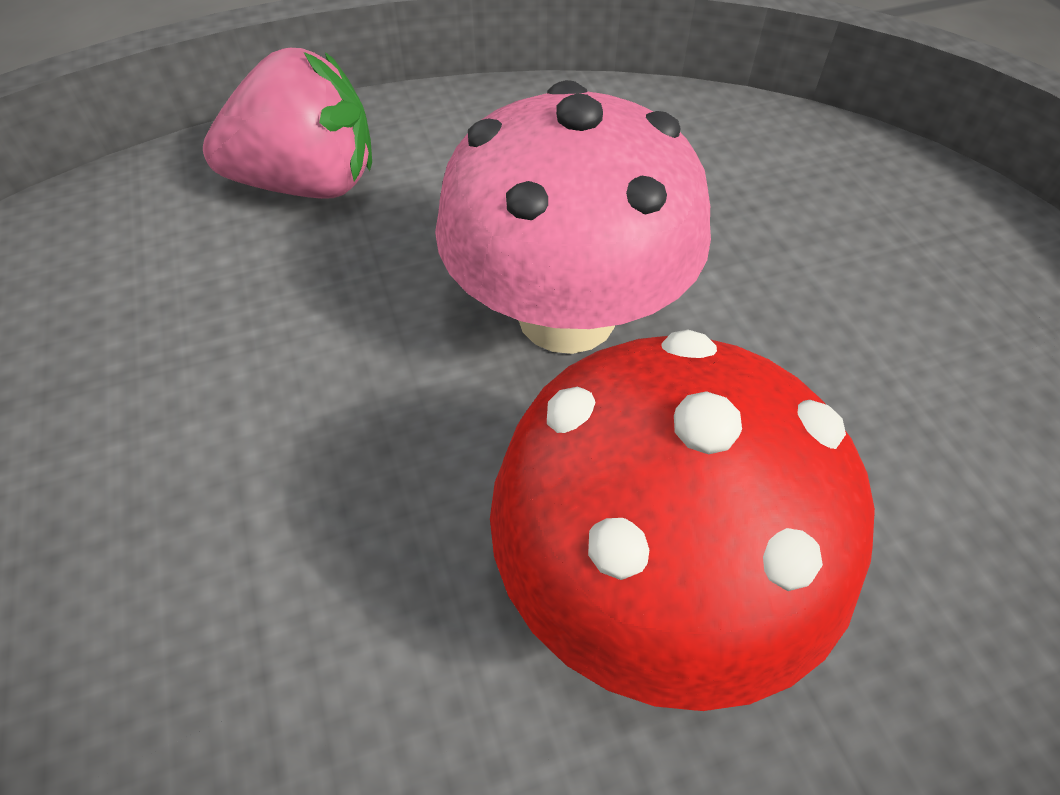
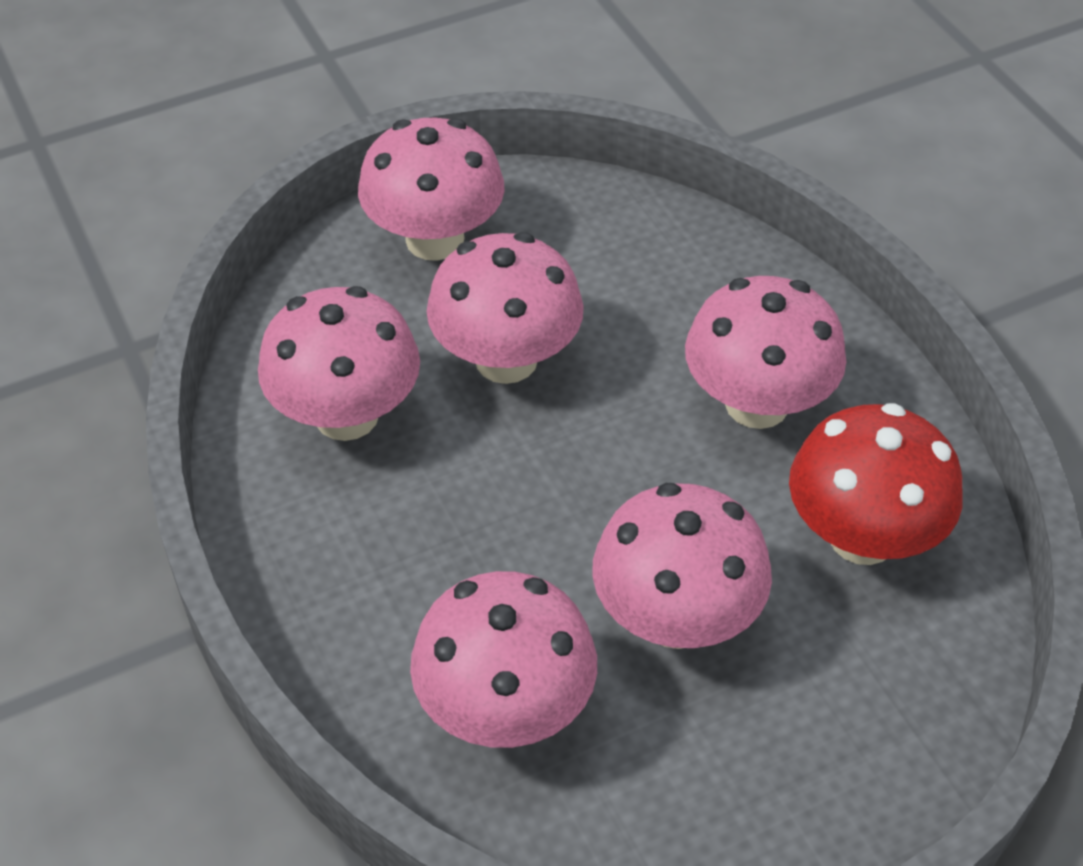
pink mushroom: 1 -> 6
pink strawberry: 1 -> 0

